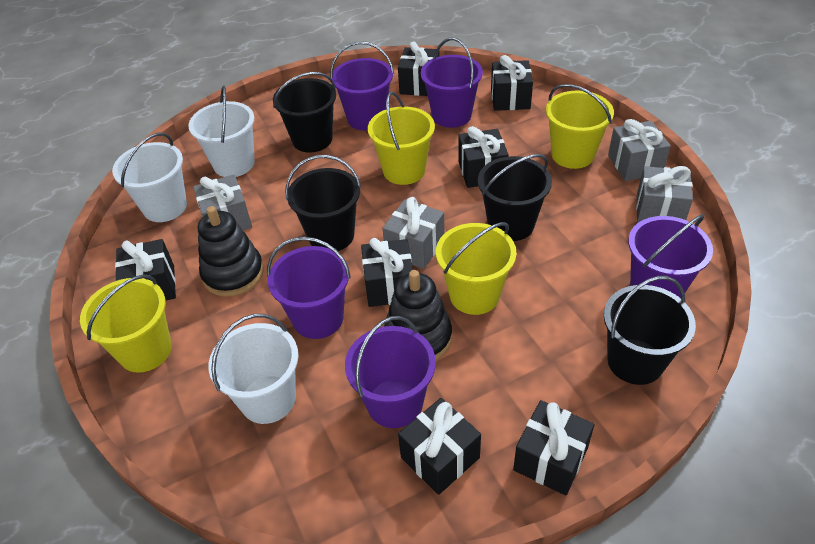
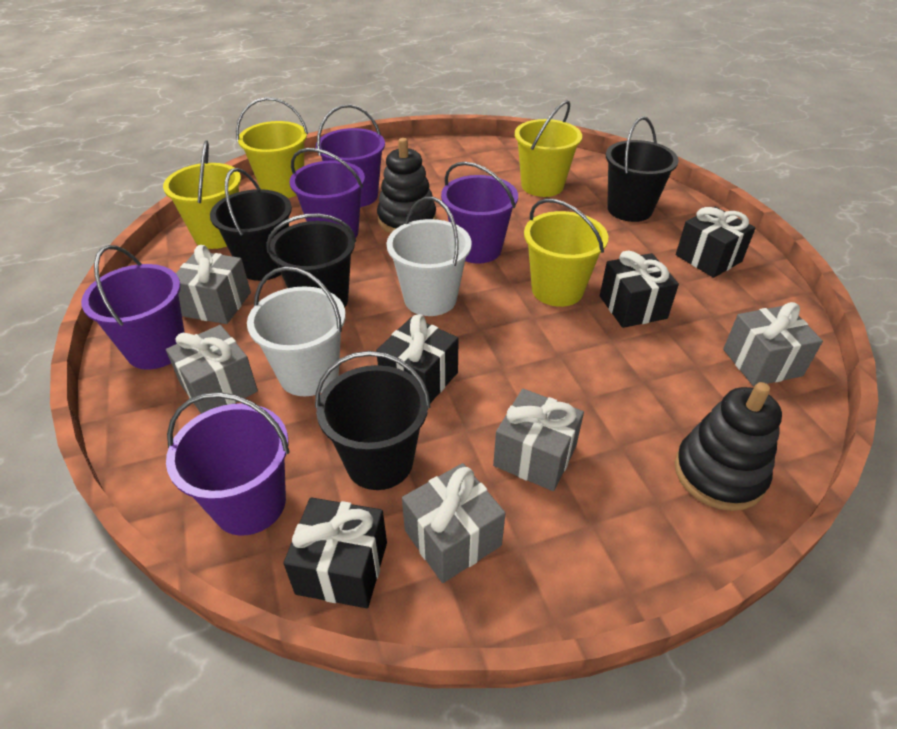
black gift: 7 -> 4
grey gift: 4 -> 5
white bucket: 3 -> 2

